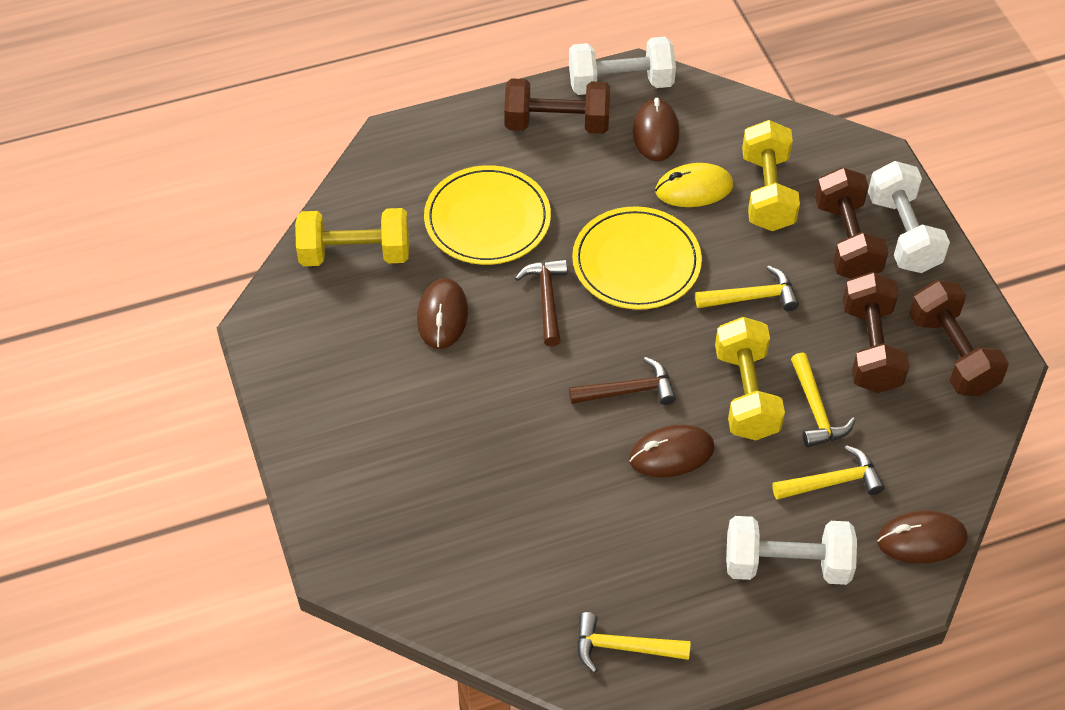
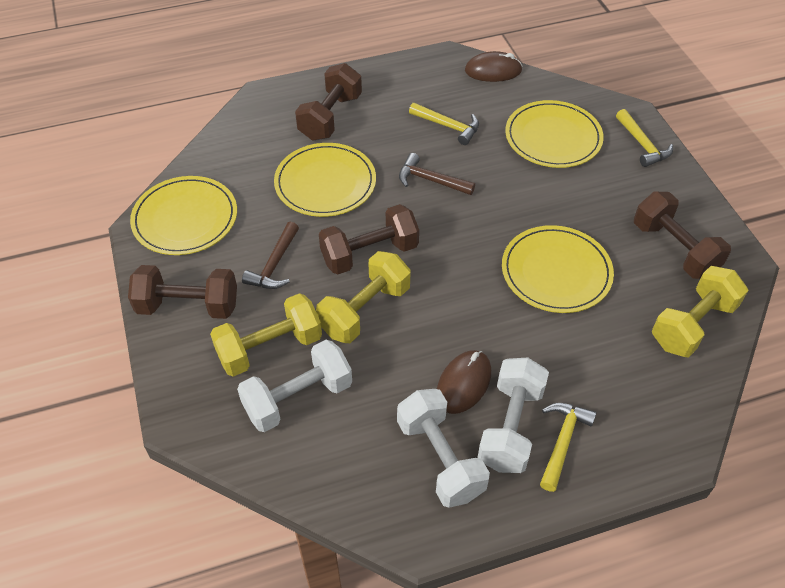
brown mouse: 4 -> 2
yellow hammer: 4 -> 3
yellow mouse: 1 -> 0
yellow plate: 2 -> 4

